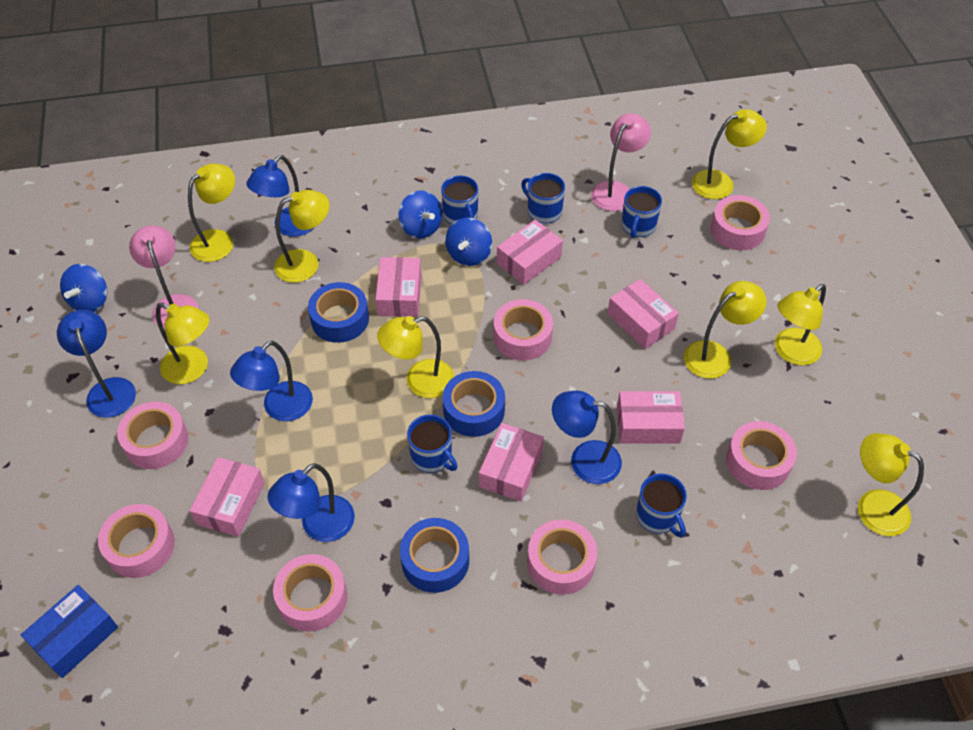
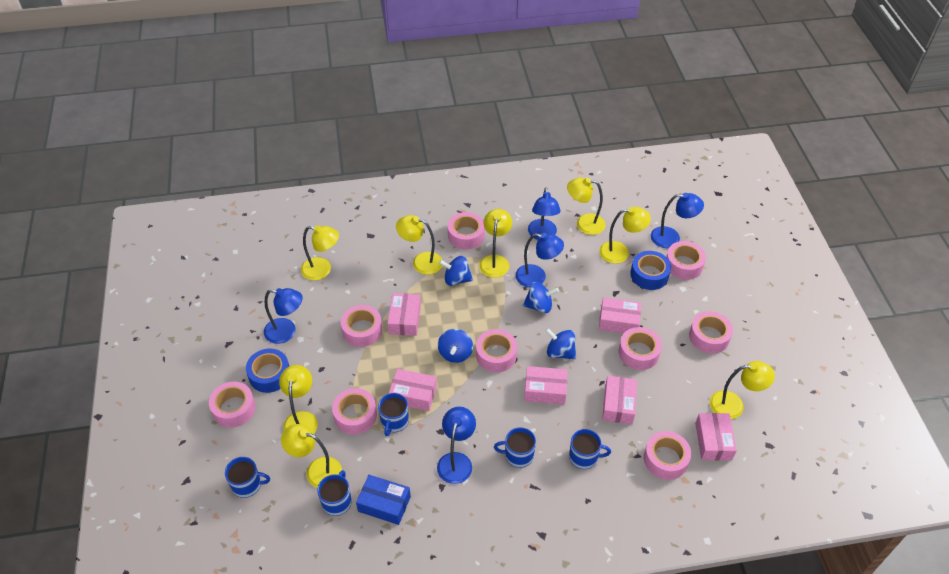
blue spinning top: 3 -> 4
blue tape: 3 -> 2
pink lamp: 2 -> 0
pink tape: 7 -> 9

